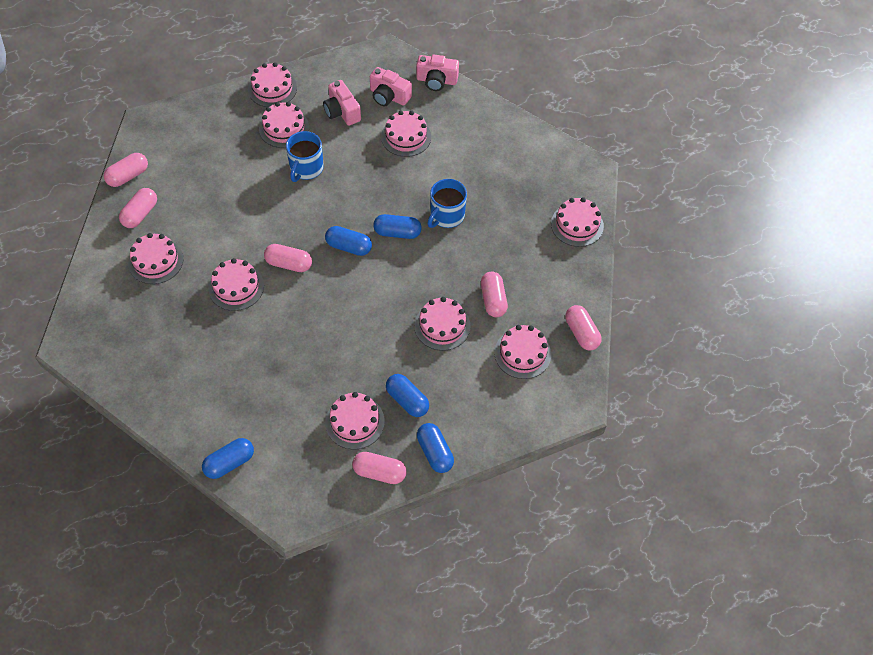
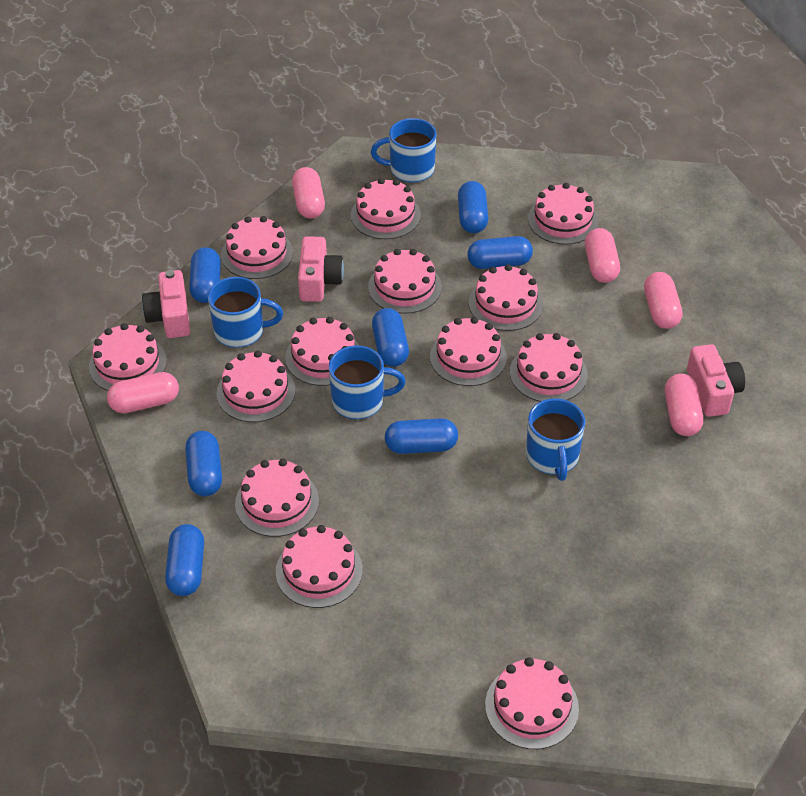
blue capsule: 5 -> 7
blue mug: 2 -> 4
pink cake: 9 -> 13
pink capsule: 6 -> 5

